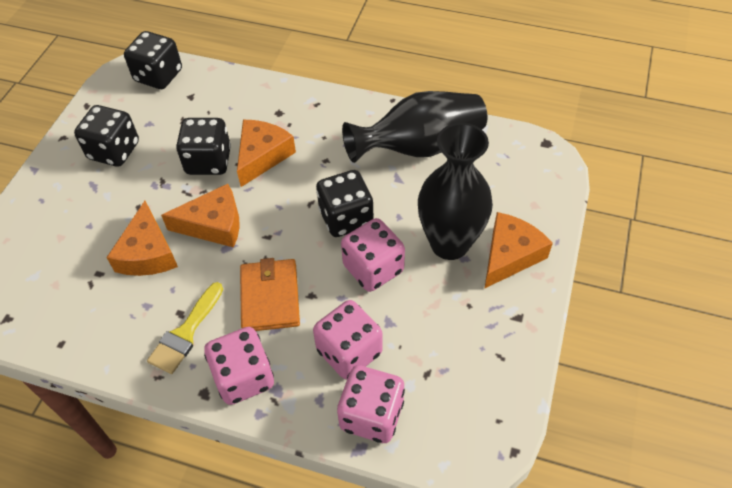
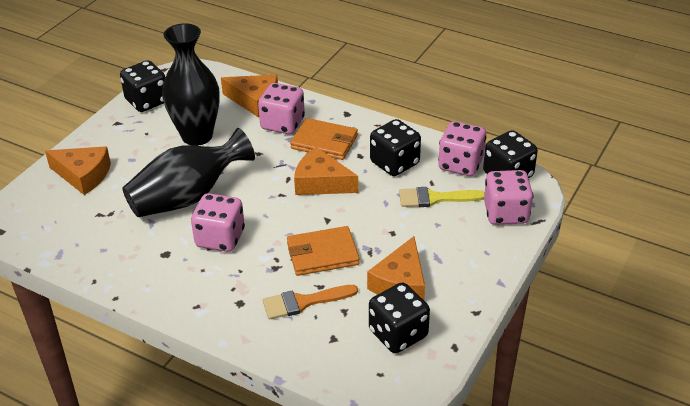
orange brush: 0 -> 1
orange wallet: 1 -> 2

